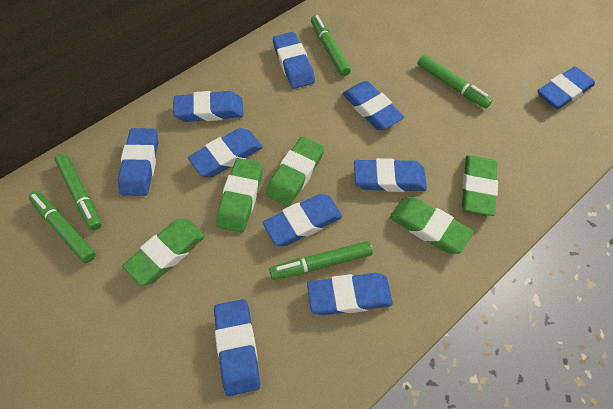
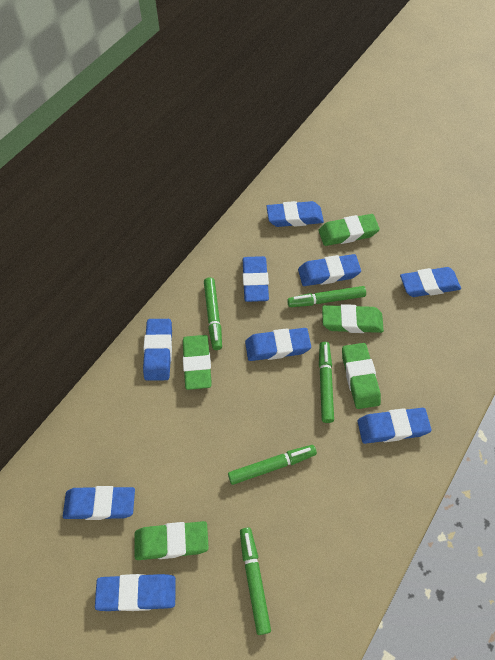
blue eraser: 10 -> 9

